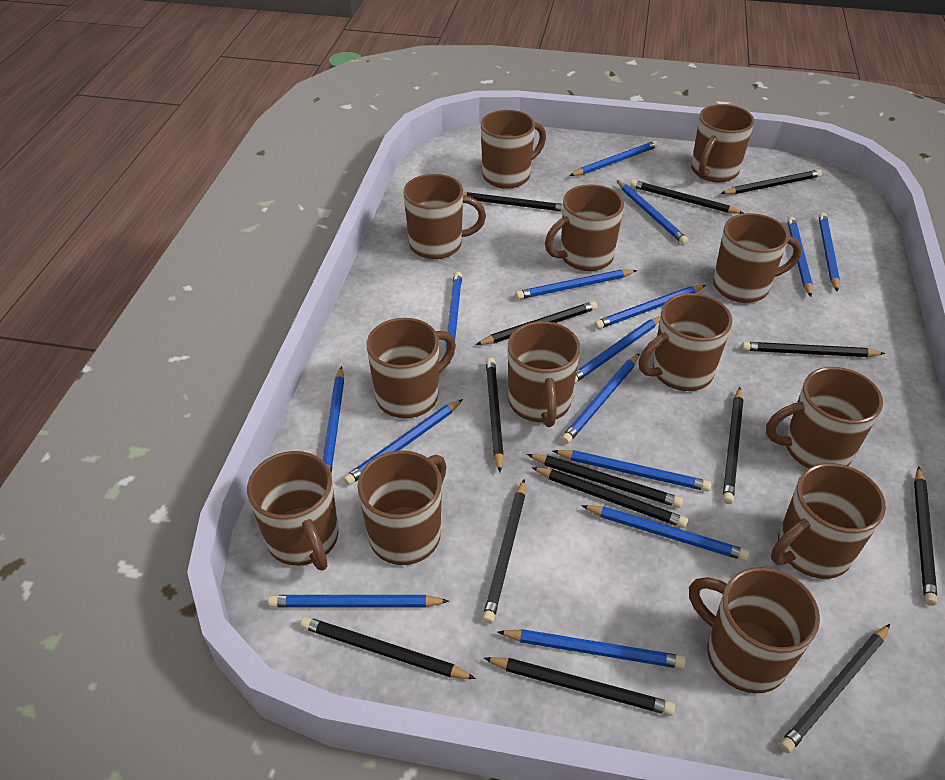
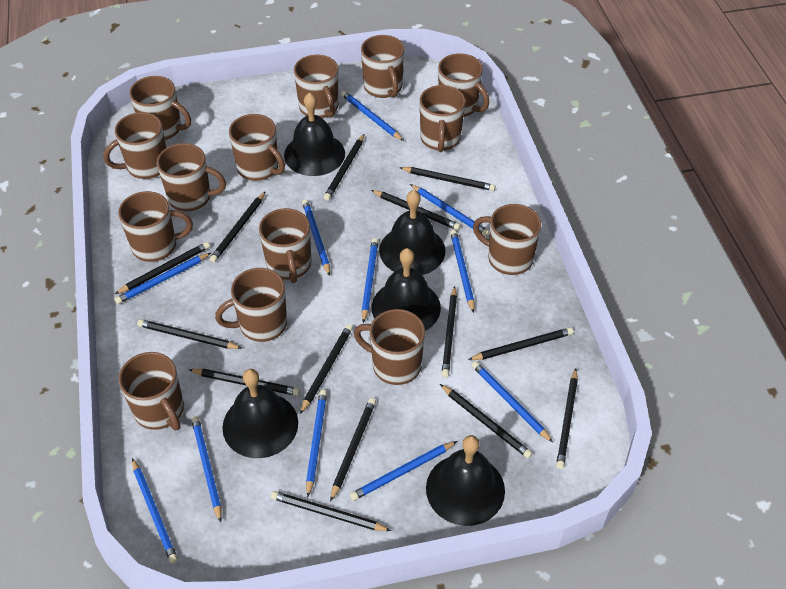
black bell: 0 -> 5
blue pencil: 15 -> 11
brown mug: 13 -> 14

